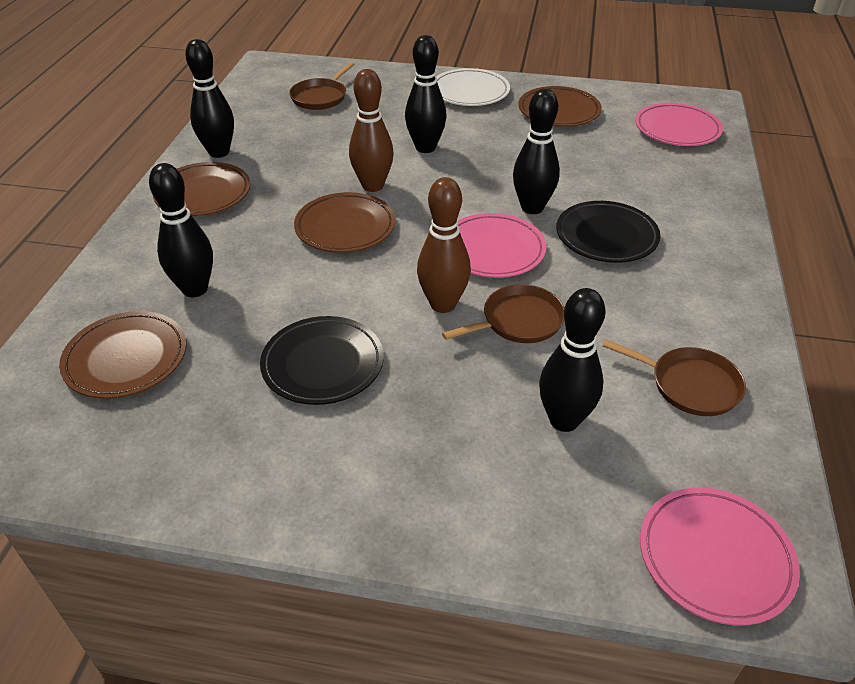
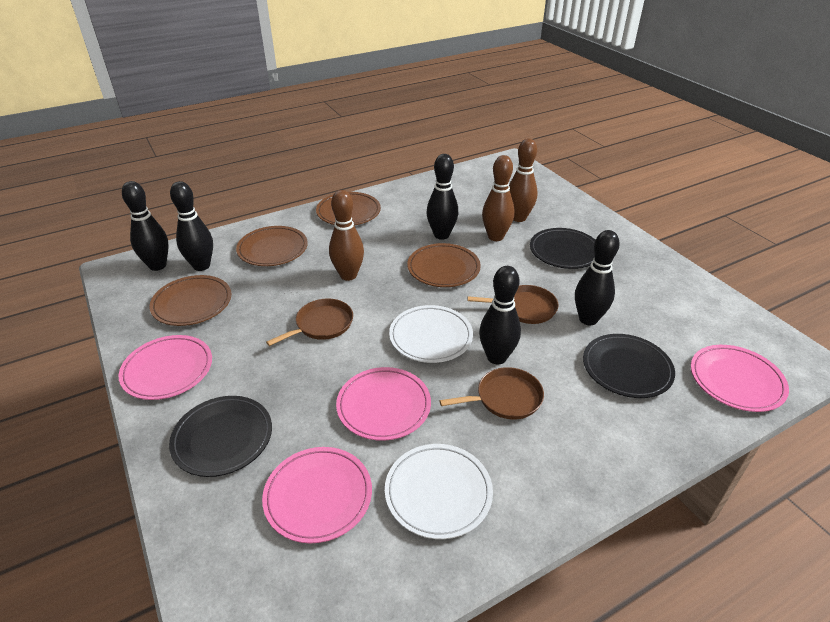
black plate: 2 -> 3
brown bowling pin: 2 -> 3
pink plate: 3 -> 4
white plate: 1 -> 2

